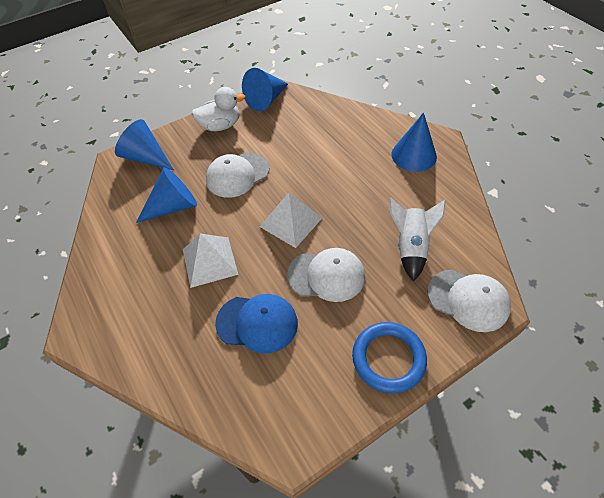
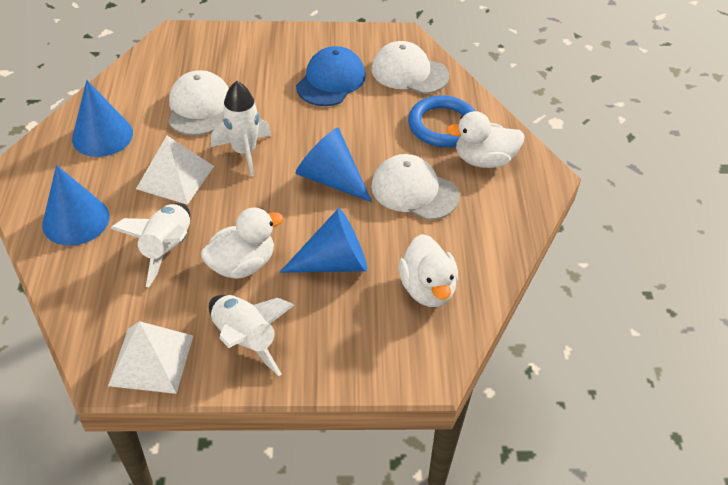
white duck: 1 -> 3
white rocket: 1 -> 3

